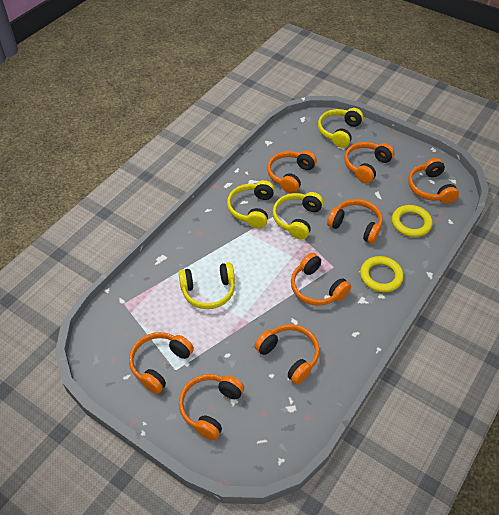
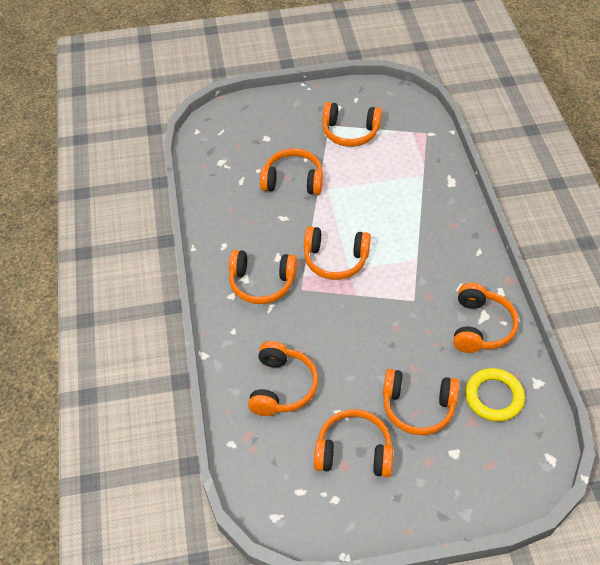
yellow headphones: 4 -> 0
yellow ring: 2 -> 1

